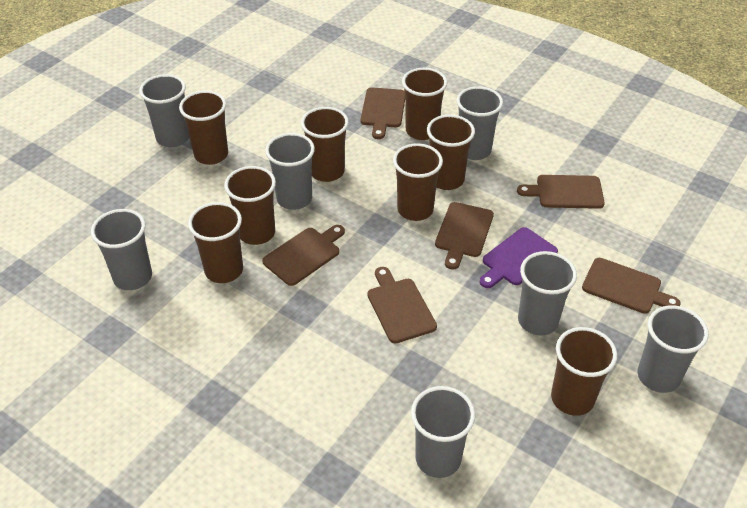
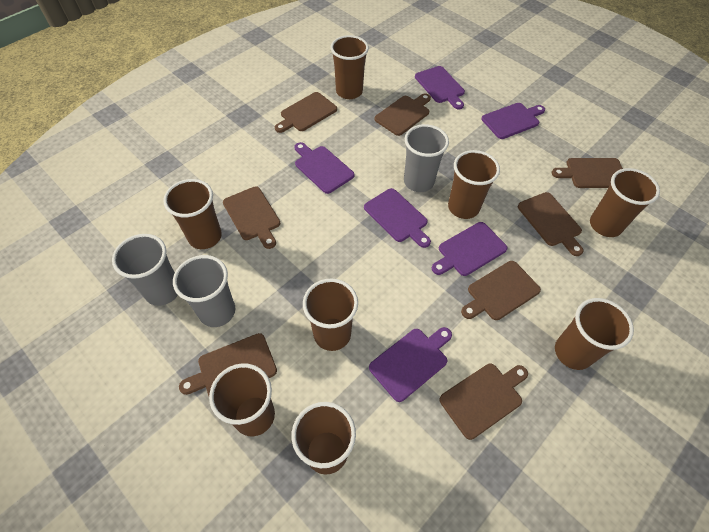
brown cutting board: 6 -> 8
grey cup: 7 -> 3
purple cutting board: 1 -> 6

